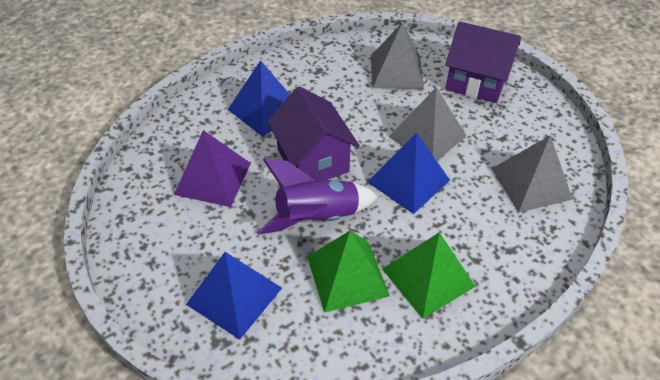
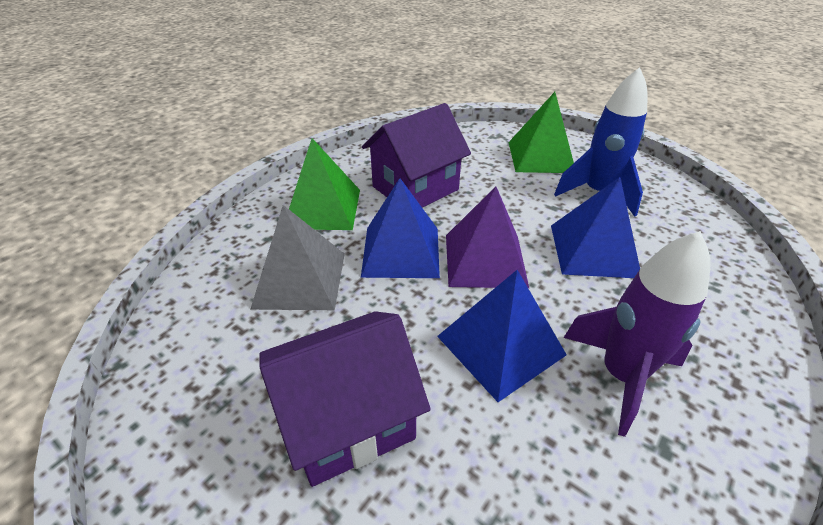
blue rocket: 0 -> 1
grey pyramid: 3 -> 1

